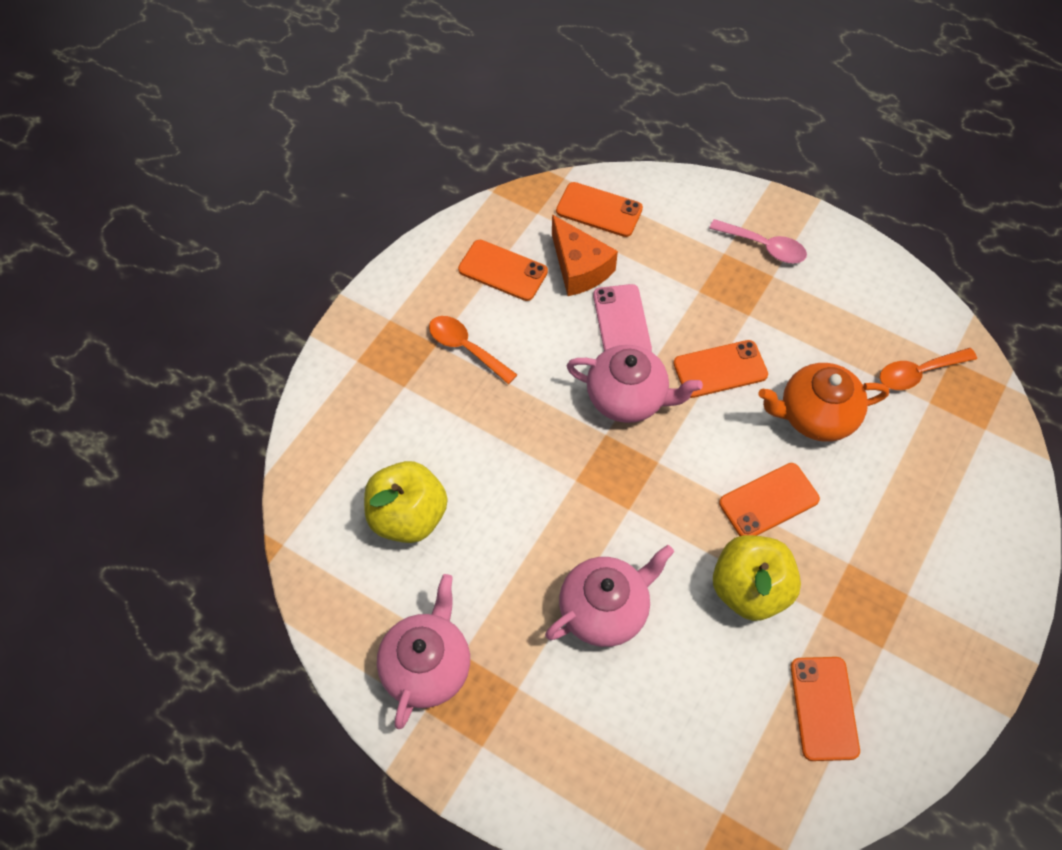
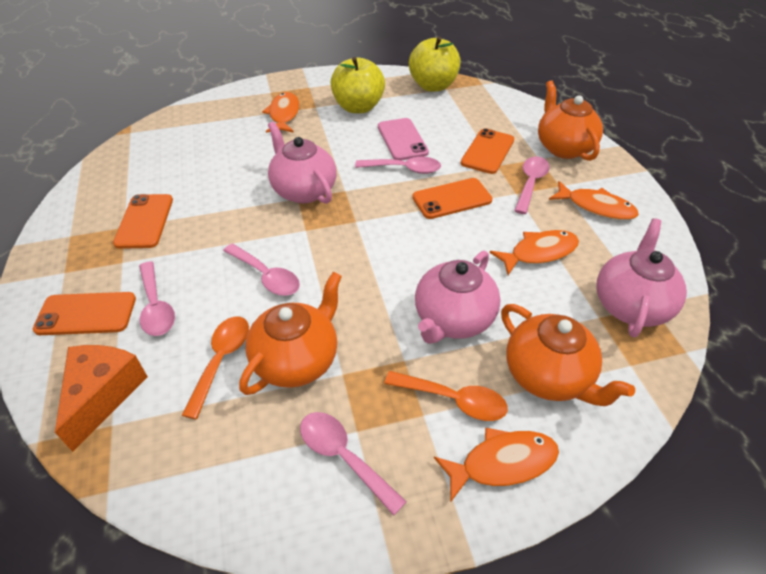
orange fish: 0 -> 4
orange phone: 5 -> 4
orange teapot: 1 -> 3
pink spoon: 1 -> 5

